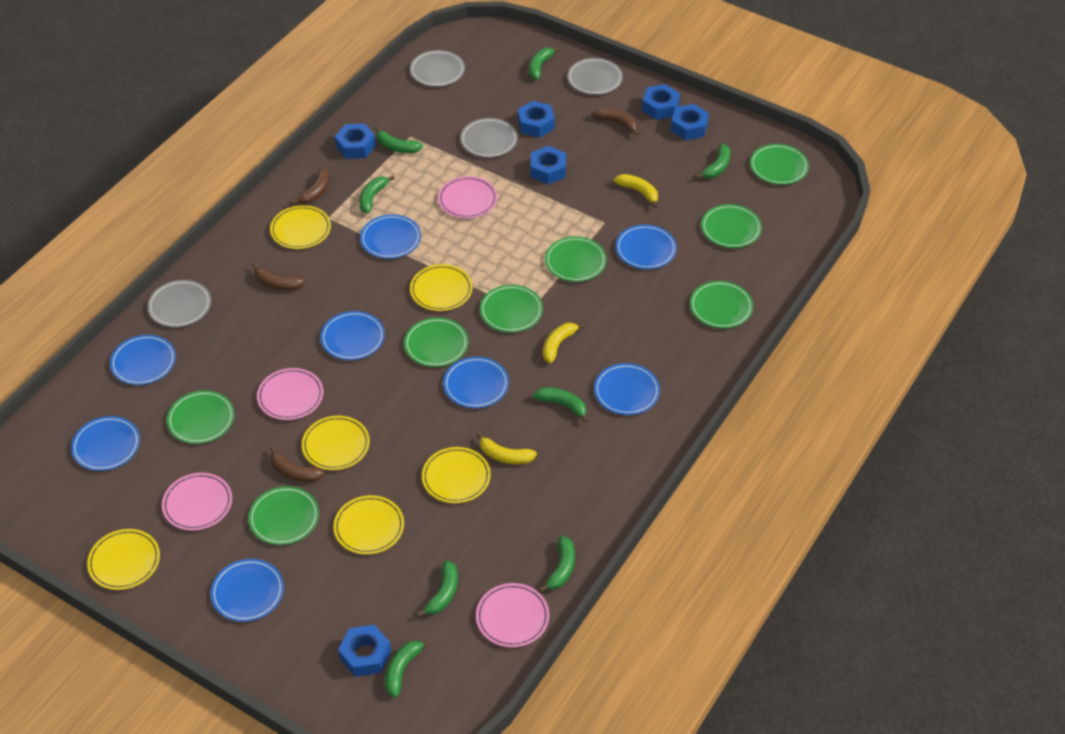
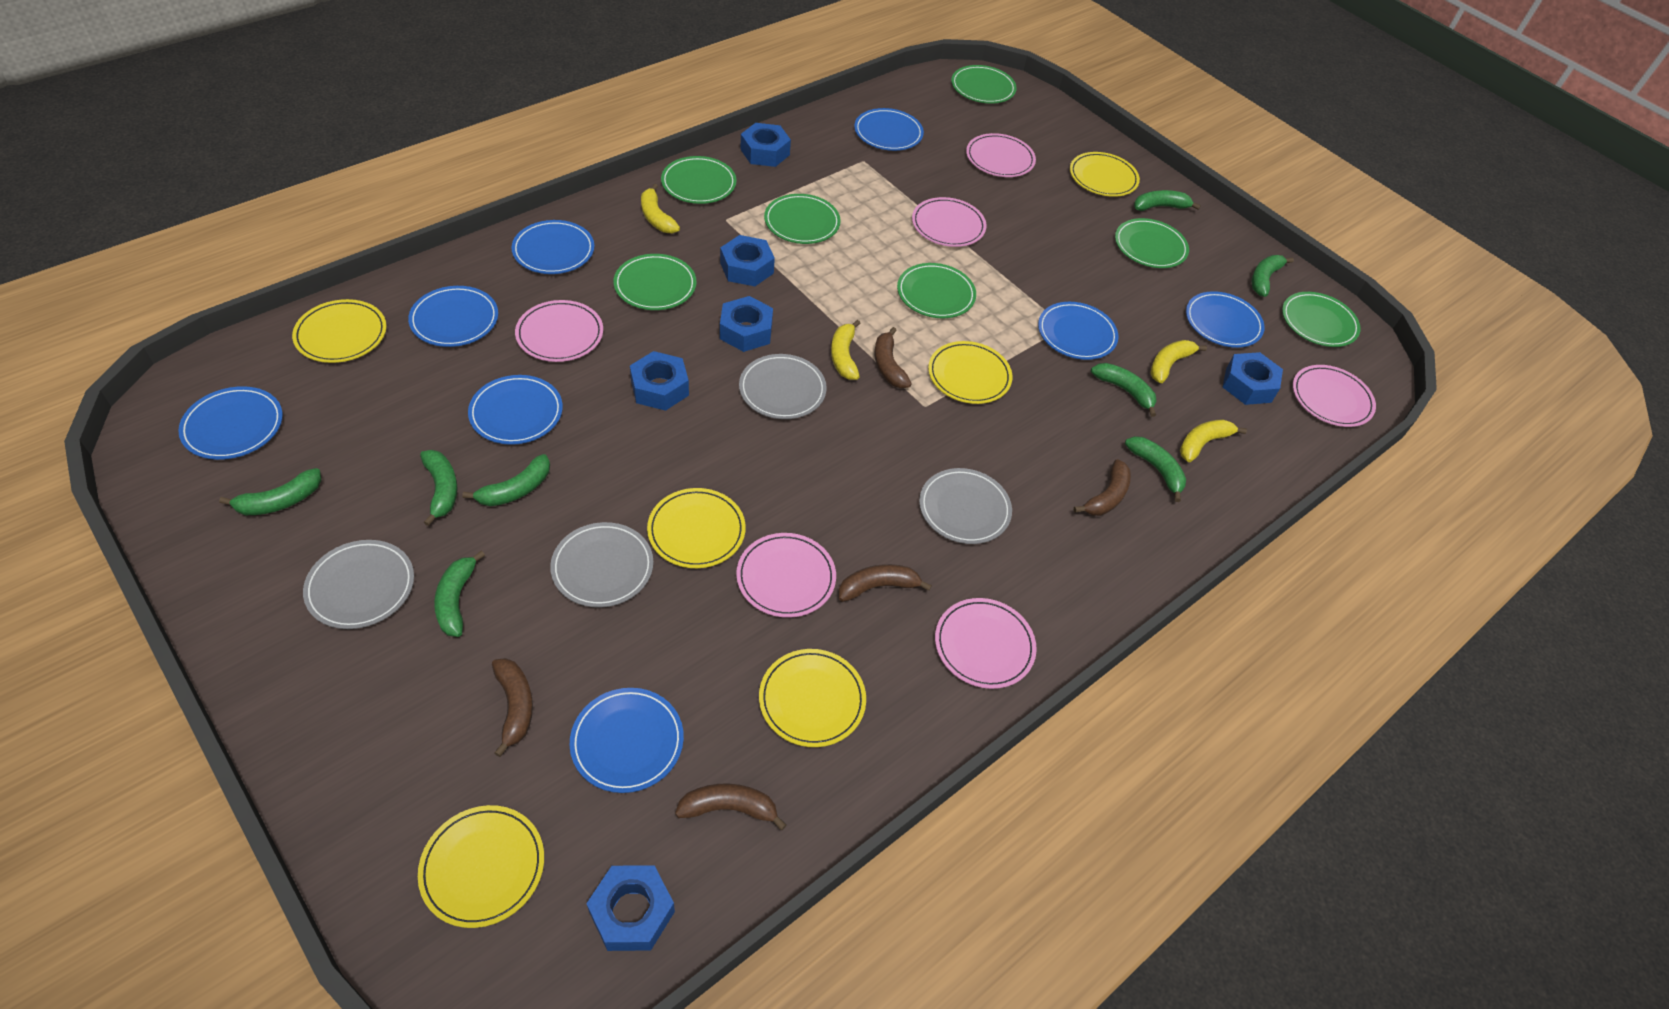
brown banana: 4 -> 5
green plate: 8 -> 7
pink plate: 4 -> 6
yellow banana: 3 -> 4

